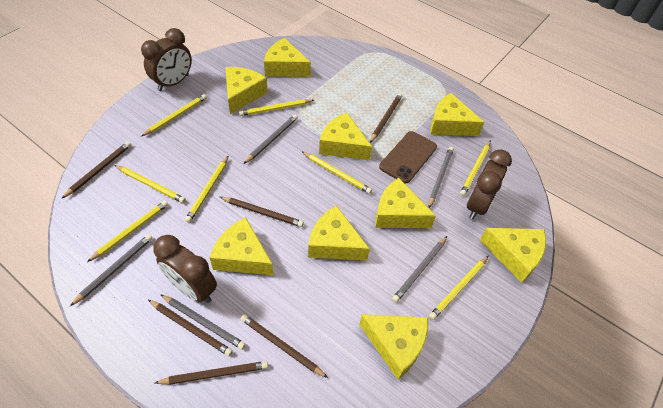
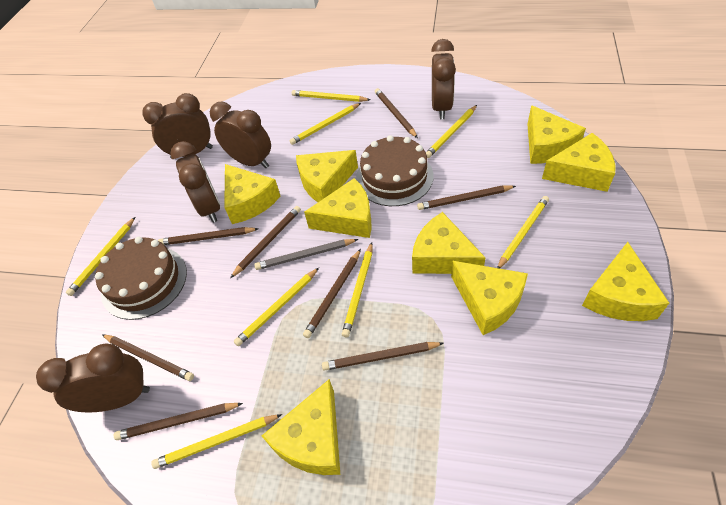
brown cake: 0 -> 2
brown clock: 3 -> 5
brown pencil: 6 -> 8
brown phone: 1 -> 0
grey pencil: 5 -> 1

